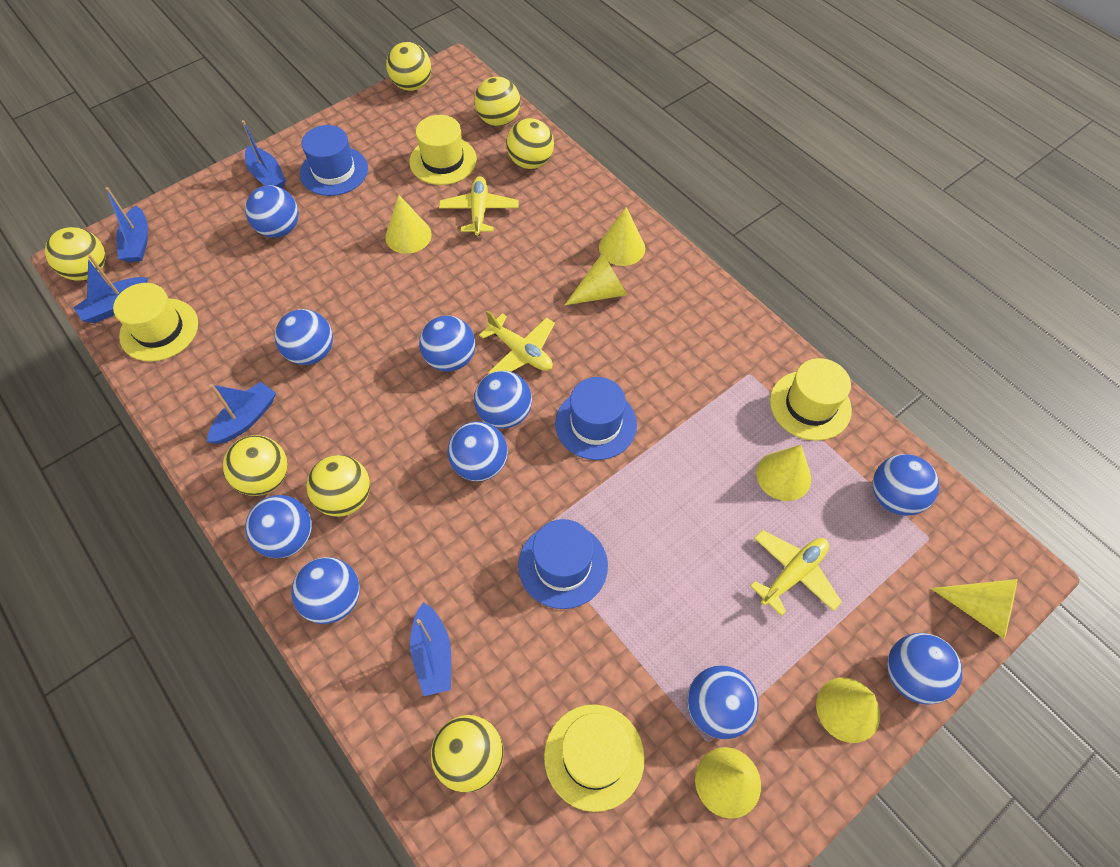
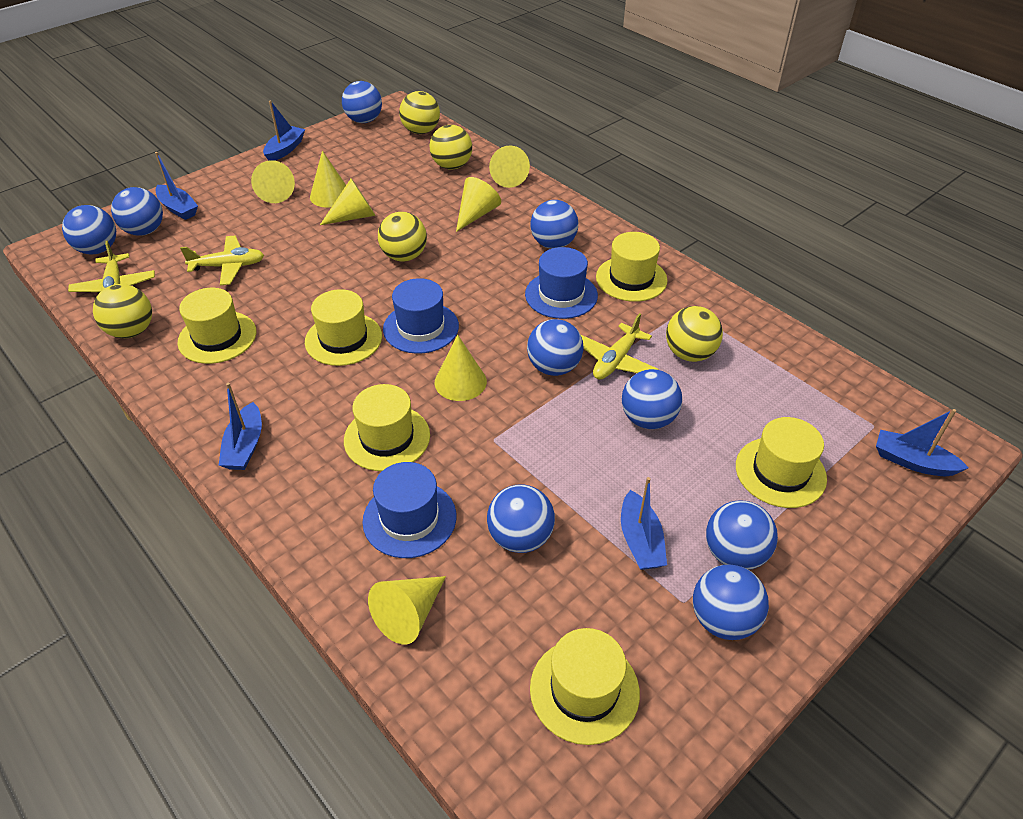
blue ball: 10 -> 9
yellow ball: 7 -> 5
yellow hat: 4 -> 6

